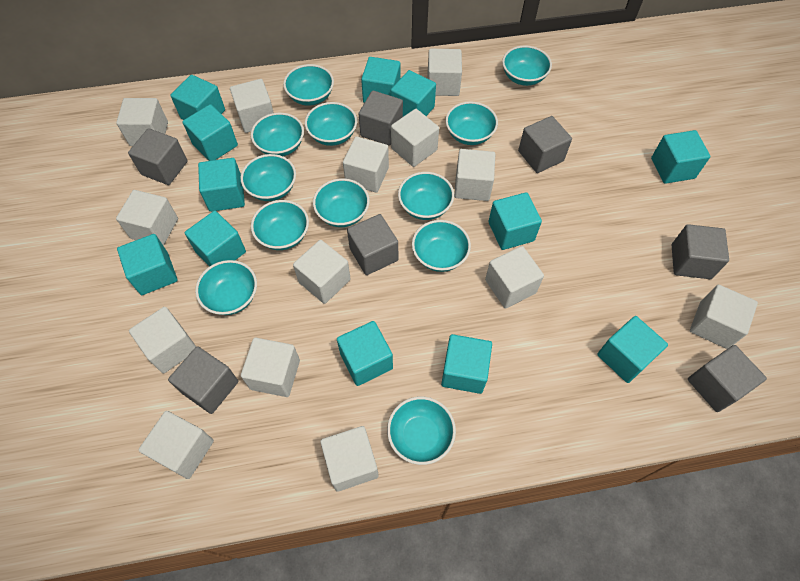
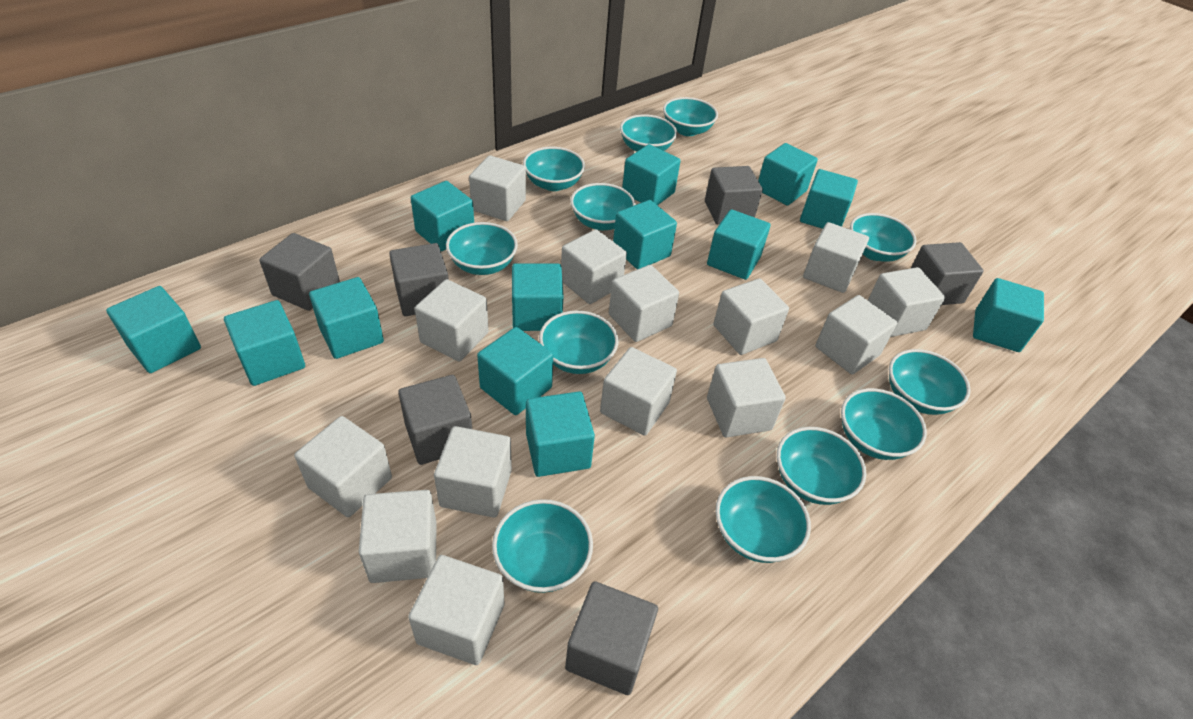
grey cube: 7 -> 6
turquoise cube: 12 -> 13

